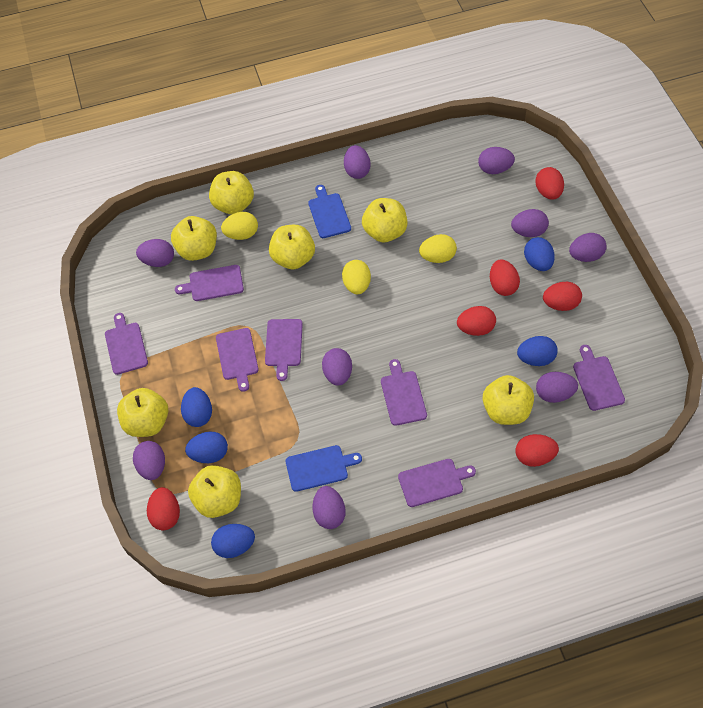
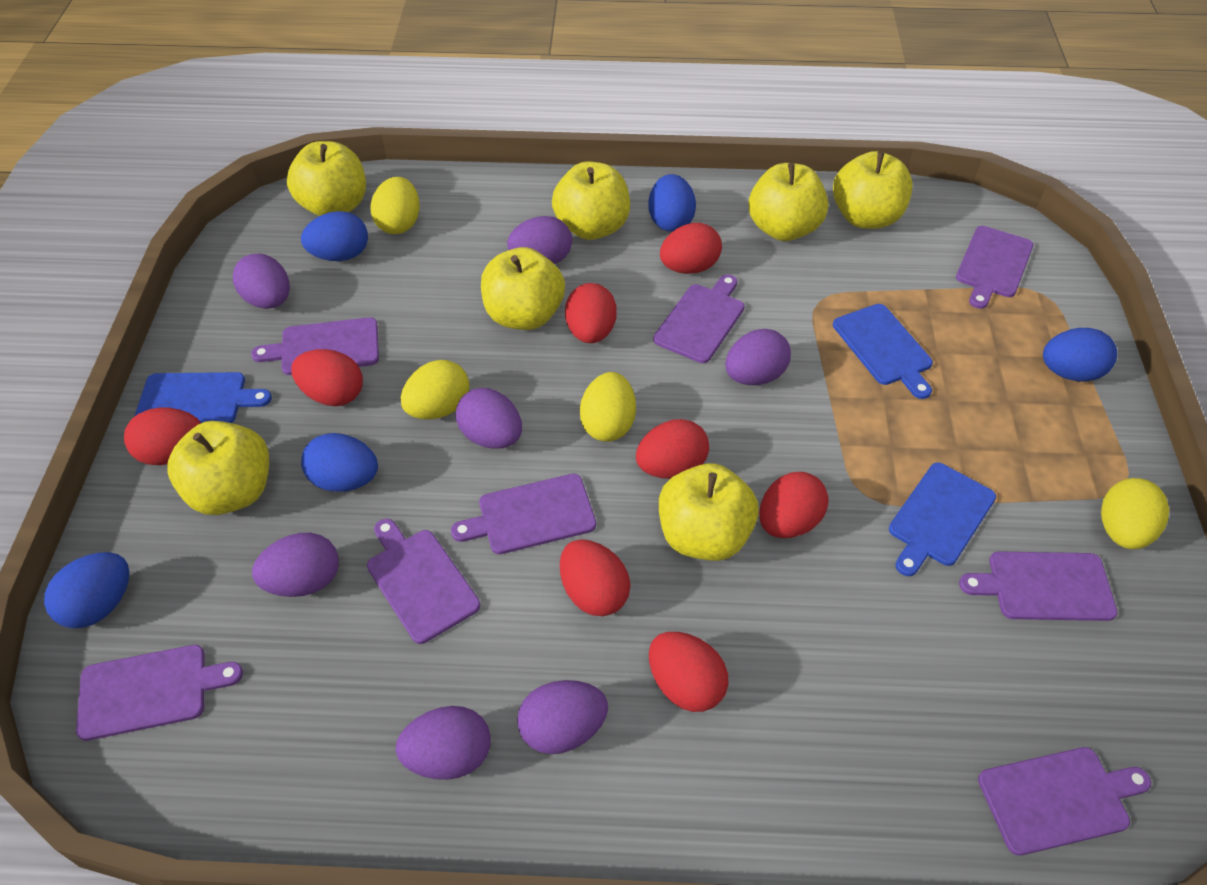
blue cutting board: 2 -> 3
purple cutting board: 7 -> 8
purple egg: 9 -> 7
red egg: 6 -> 8
yellow egg: 3 -> 4

